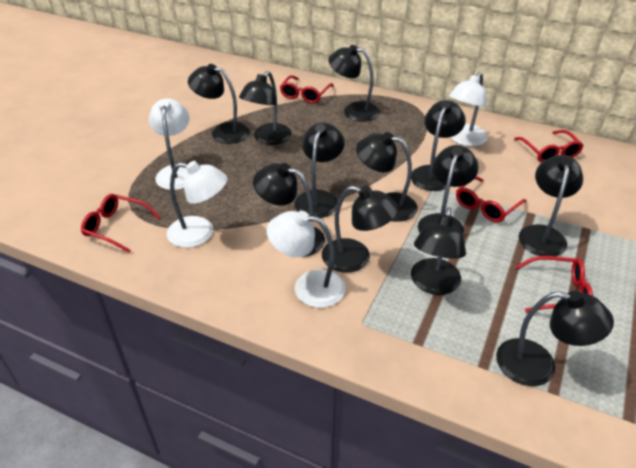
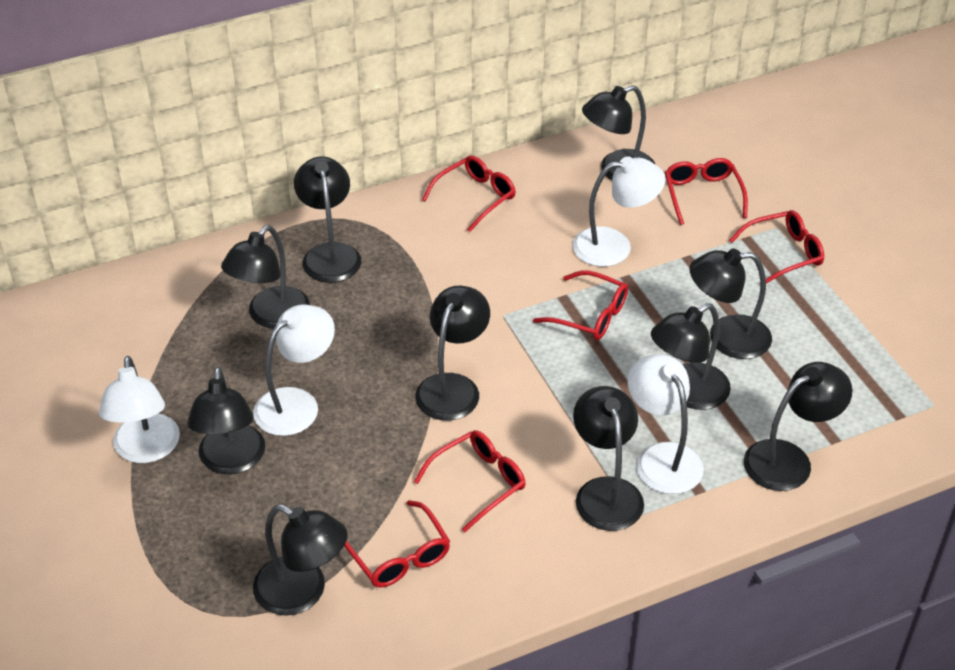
black lamp: 12 -> 10
red glasses: 5 -> 6

